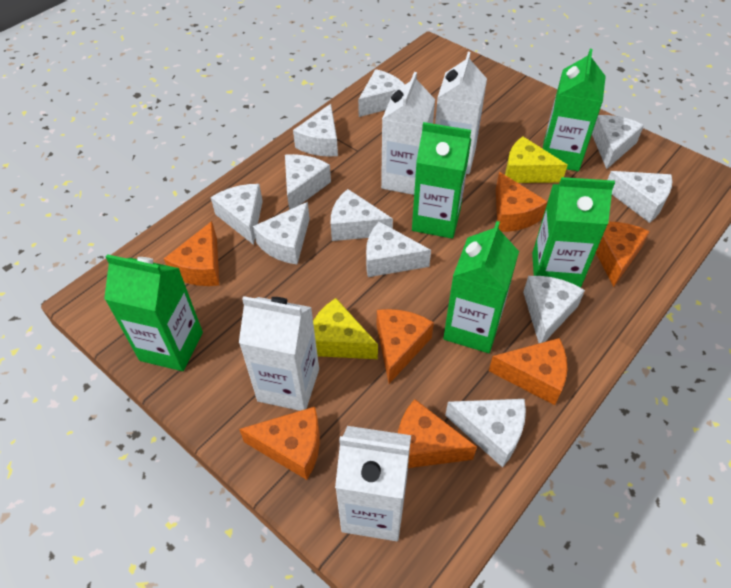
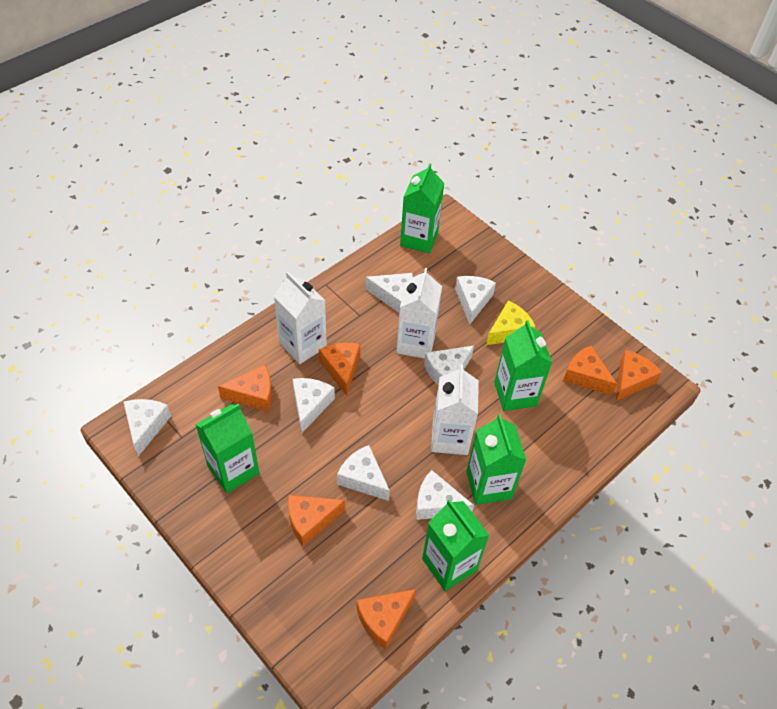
orange cheese: 7 -> 6
white carton: 4 -> 3
white cheese: 11 -> 7
yellow cheese: 2 -> 1

